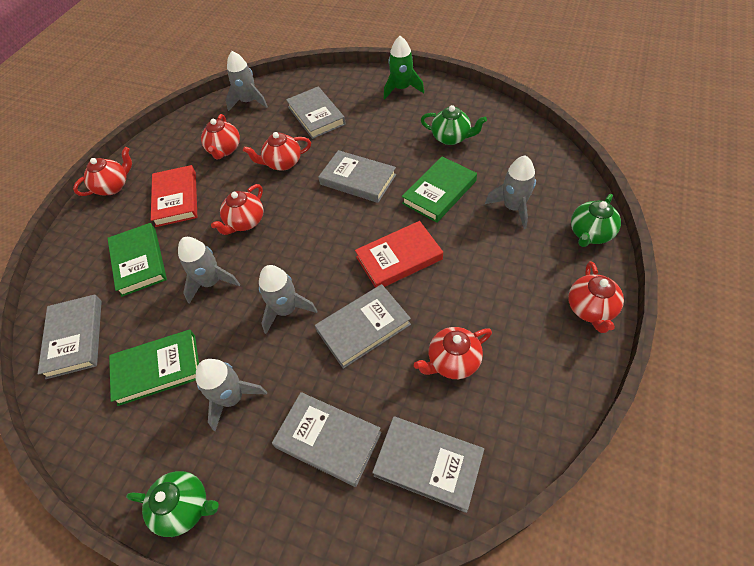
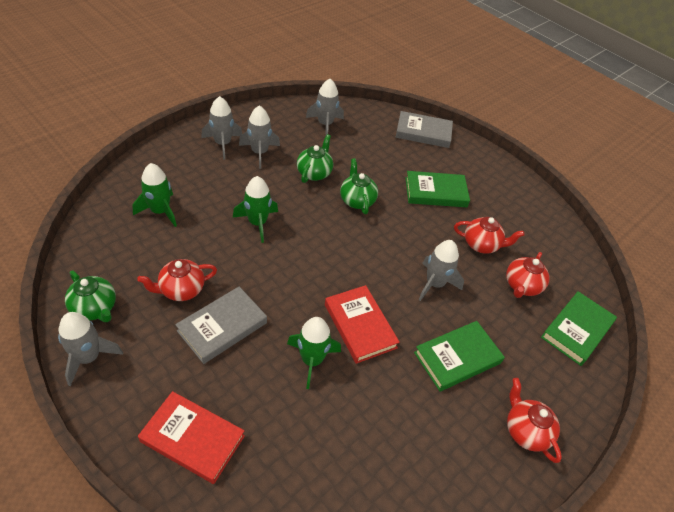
green rocket: 1 -> 3
grey book: 6 -> 2
red teapot: 6 -> 4

